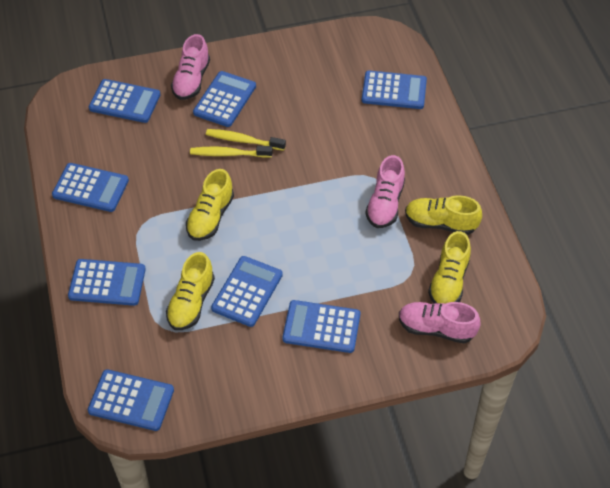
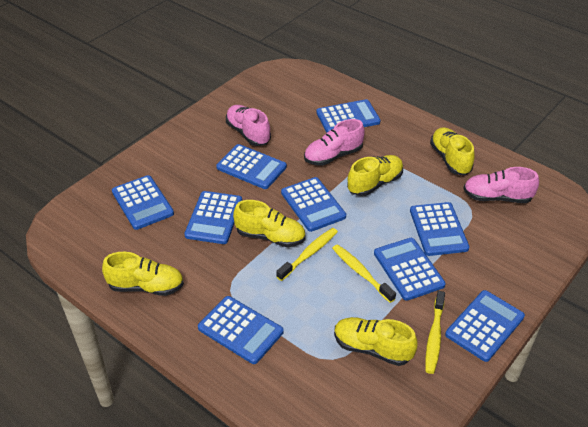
blue calculator: 8 -> 9
yellow shoe: 4 -> 5
yellow toothbrush: 2 -> 3

